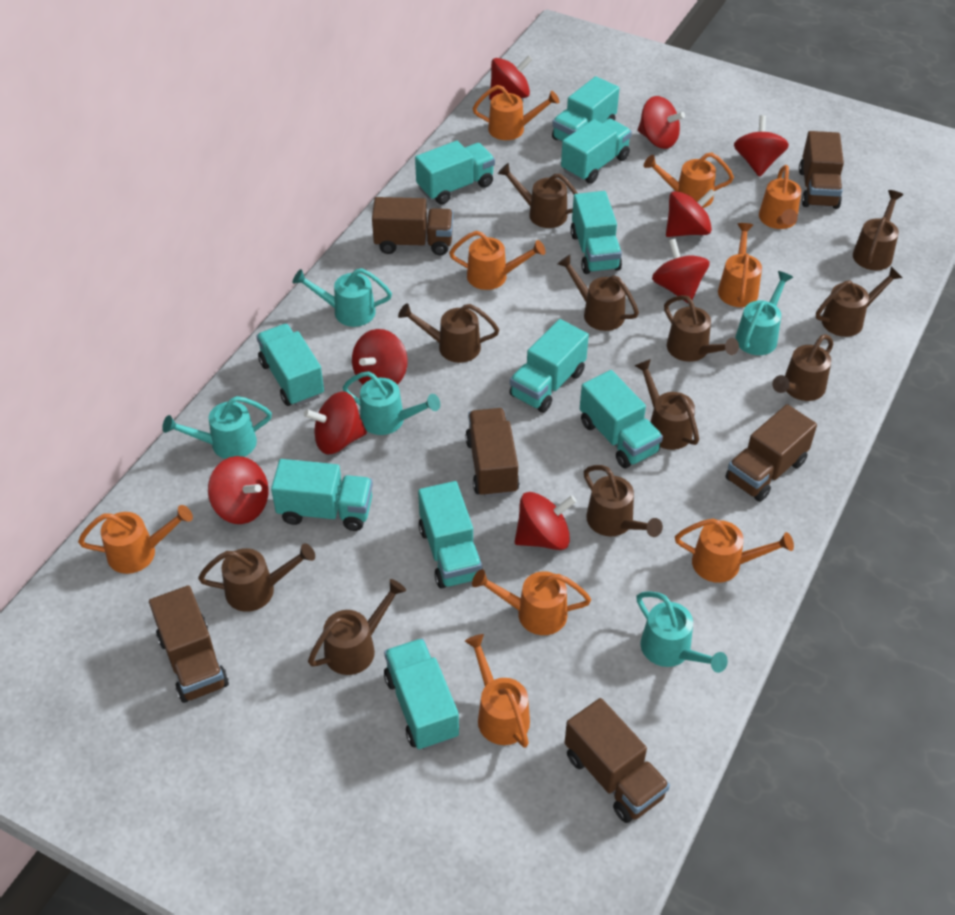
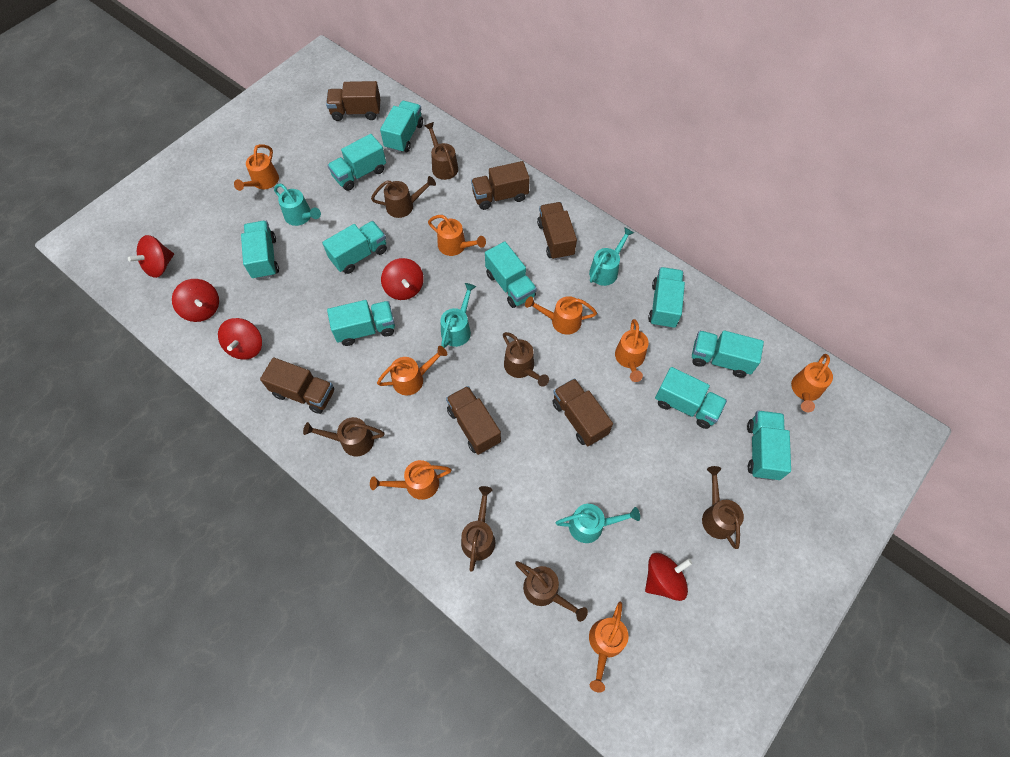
brown watering can: 11 -> 7
orange watering can: 9 -> 8
red spinning top: 9 -> 5
turquoise watering can: 5 -> 4

